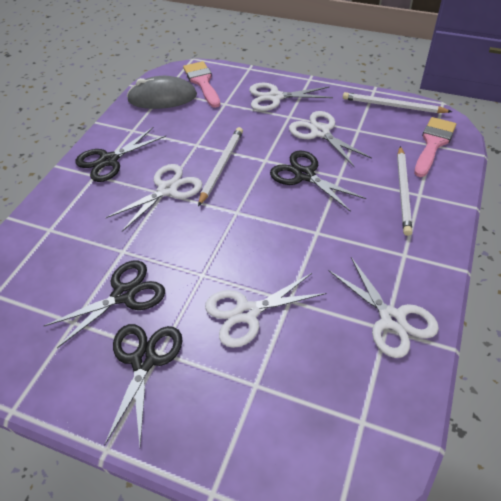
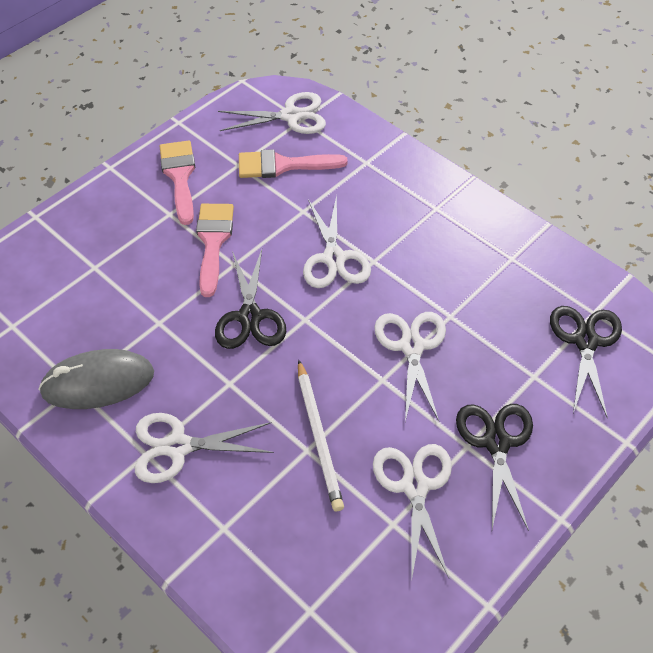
black scissors: 4 -> 3
pink brush: 2 -> 3
white pencil: 3 -> 1

